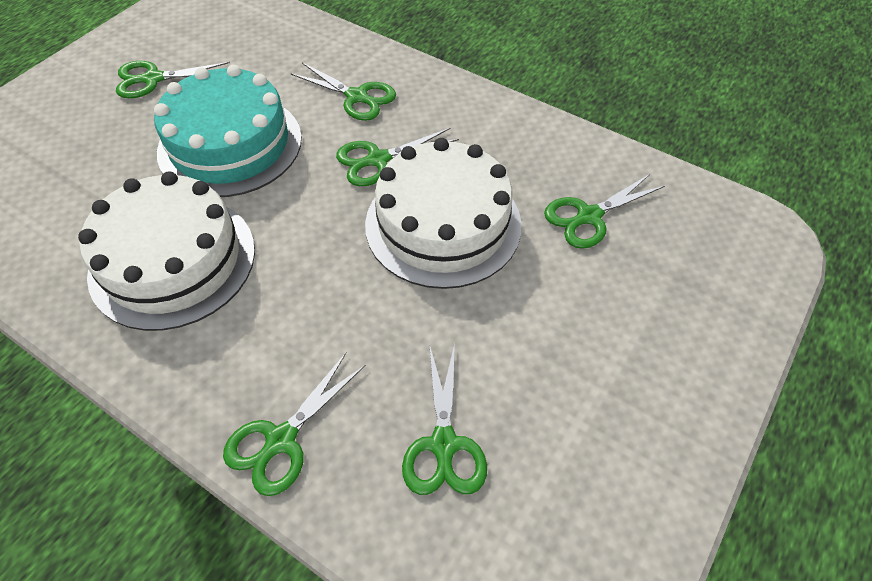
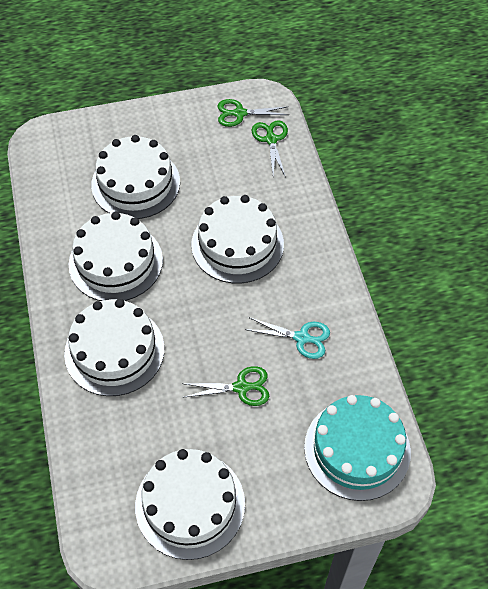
green scissors: 6 -> 3
turquoise scissors: 0 -> 1
white cake: 2 -> 5

